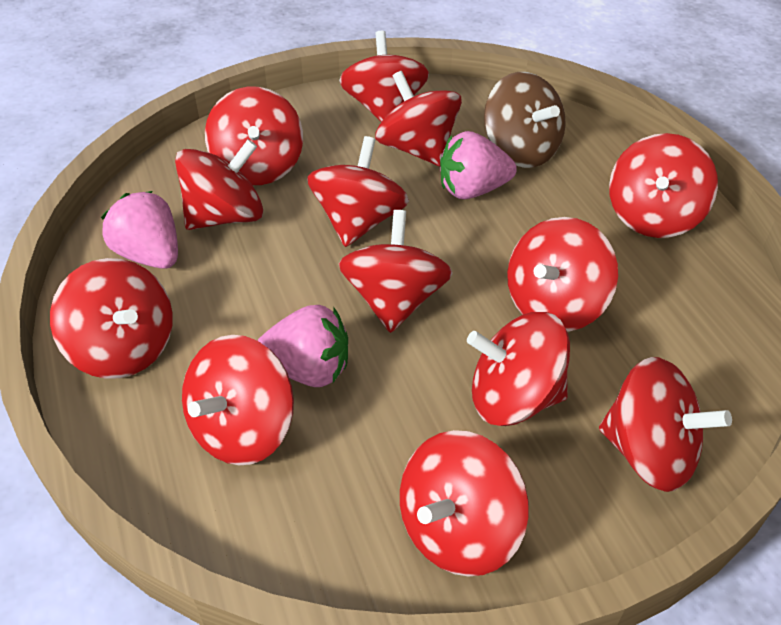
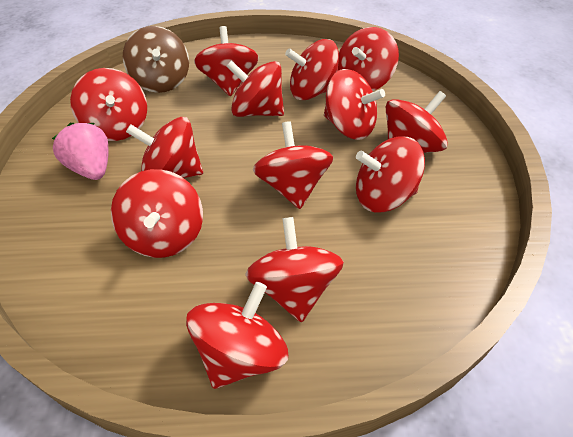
pink strawberry: 3 -> 1

